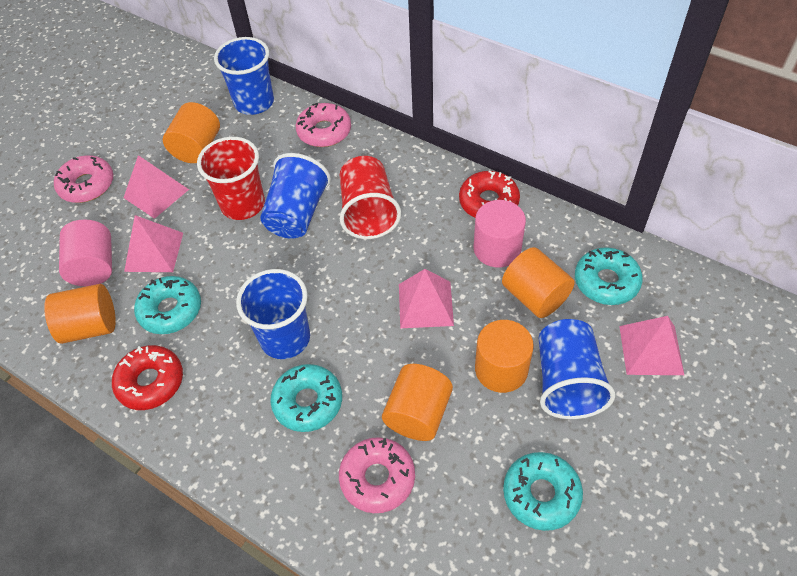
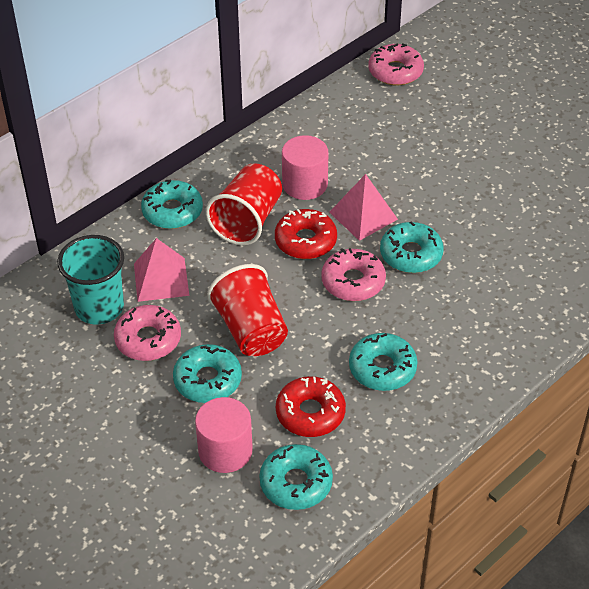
blue cup: 4 -> 0
orange cylinder: 5 -> 0
pink pyramid: 4 -> 2
turquoise cup: 0 -> 1
turquoise donut: 4 -> 5

